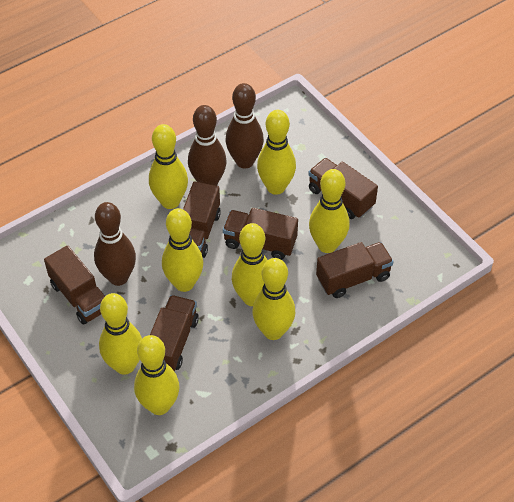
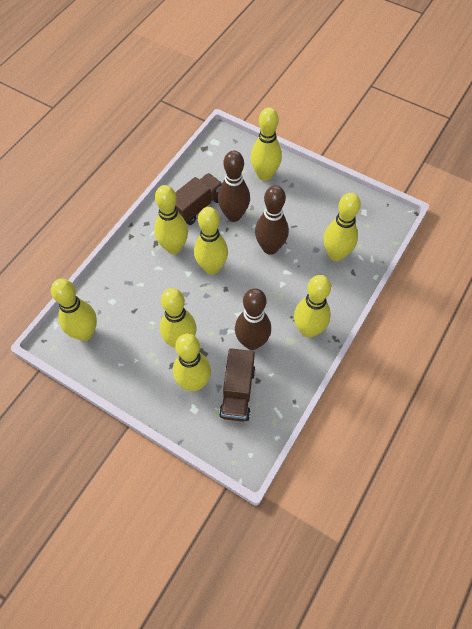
brown truck: 6 -> 2

